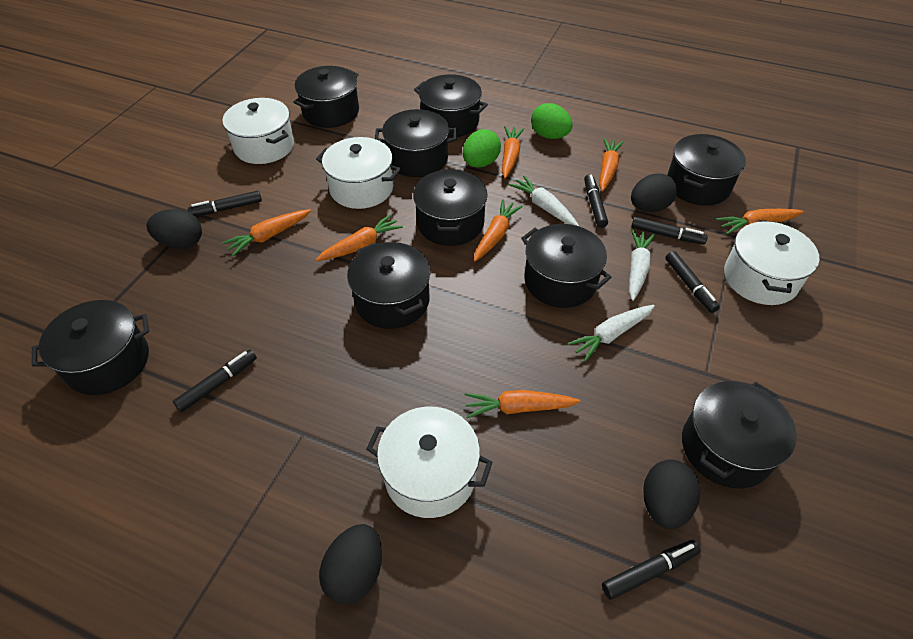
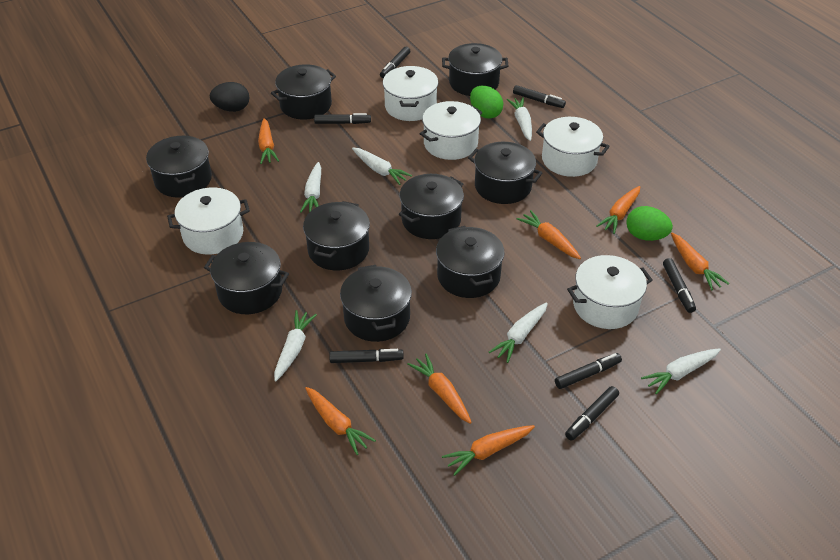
black egg: 4 -> 1
black marker: 6 -> 7
white carrot: 3 -> 6
white pot: 4 -> 5

